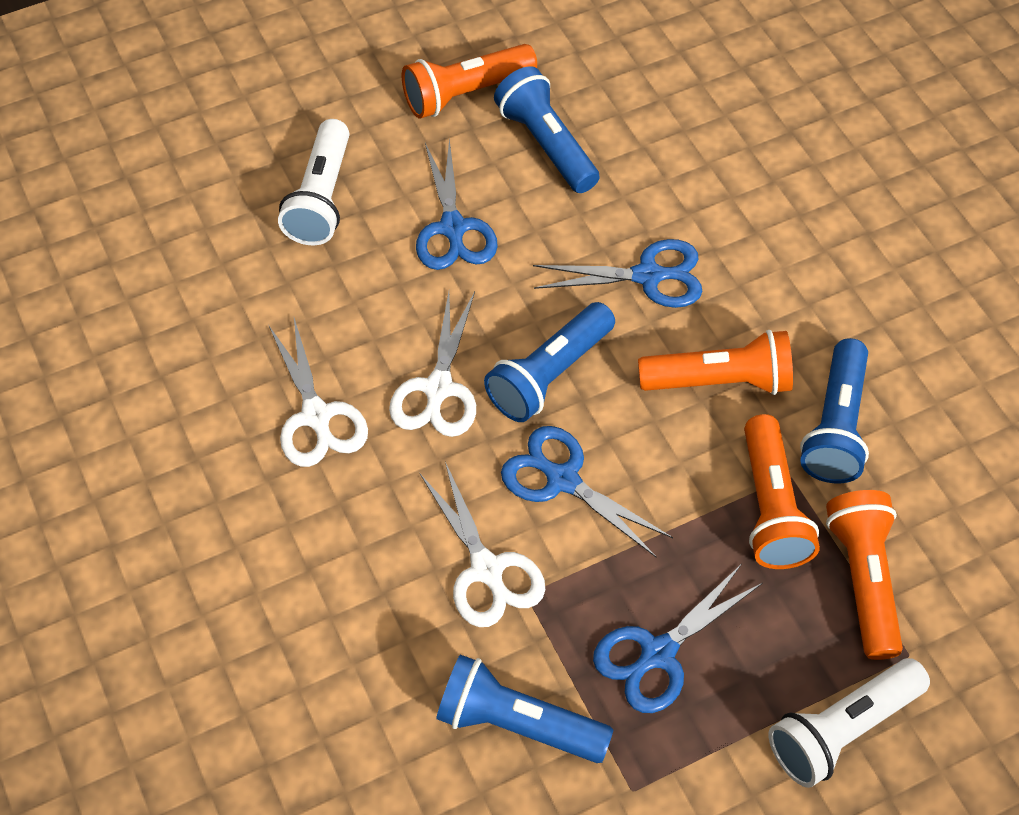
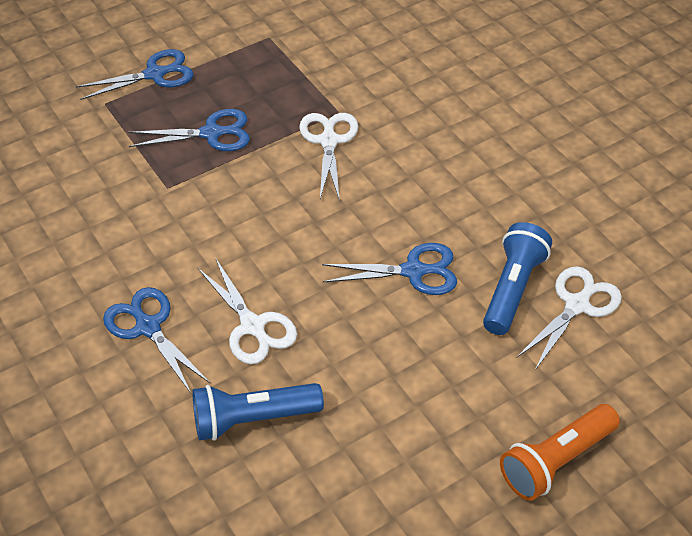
blue flashlight: 4 -> 2
orange flashlight: 4 -> 1
white flashlight: 2 -> 0

